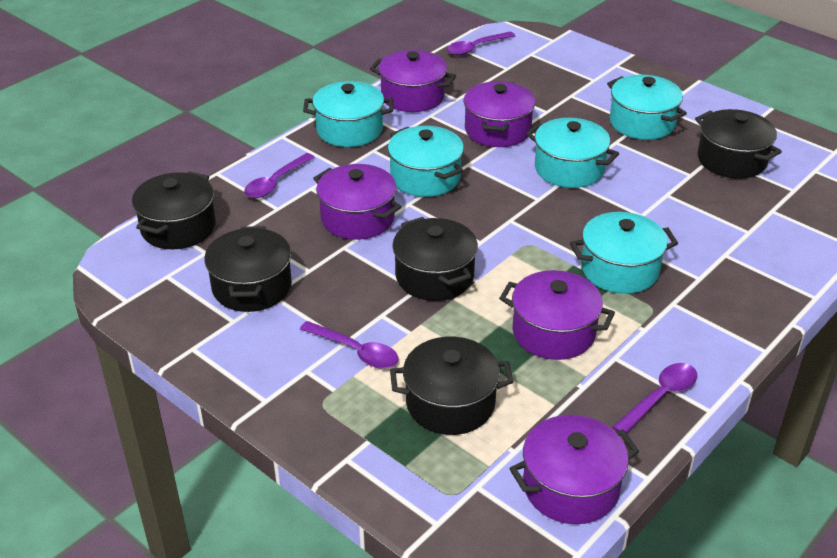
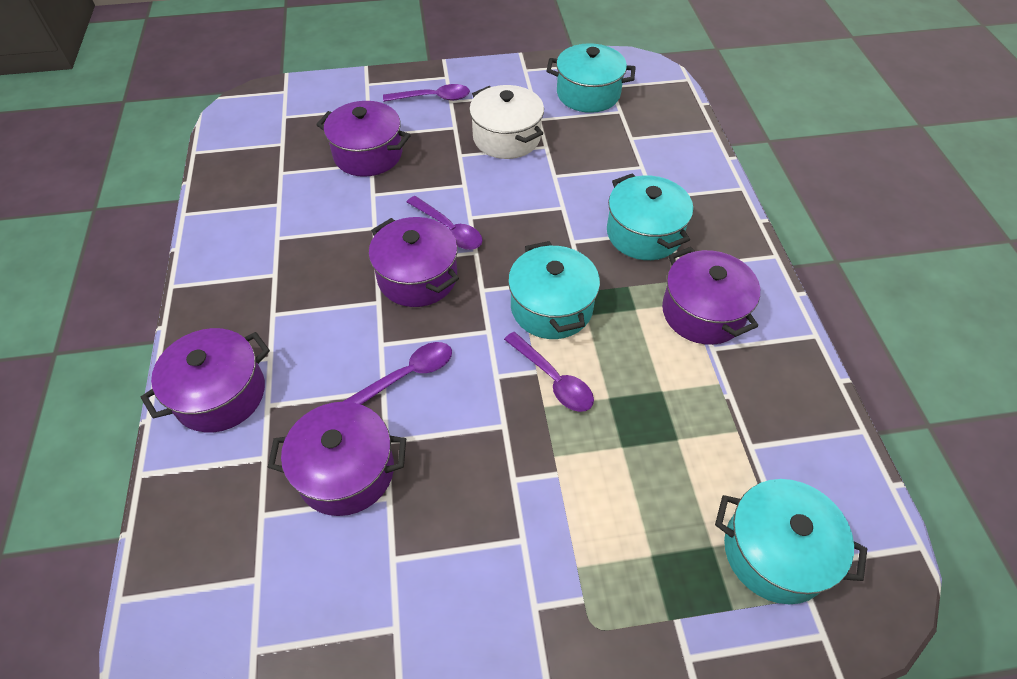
black pot: 5 -> 0
turquoise pot: 5 -> 4
white pot: 0 -> 1

